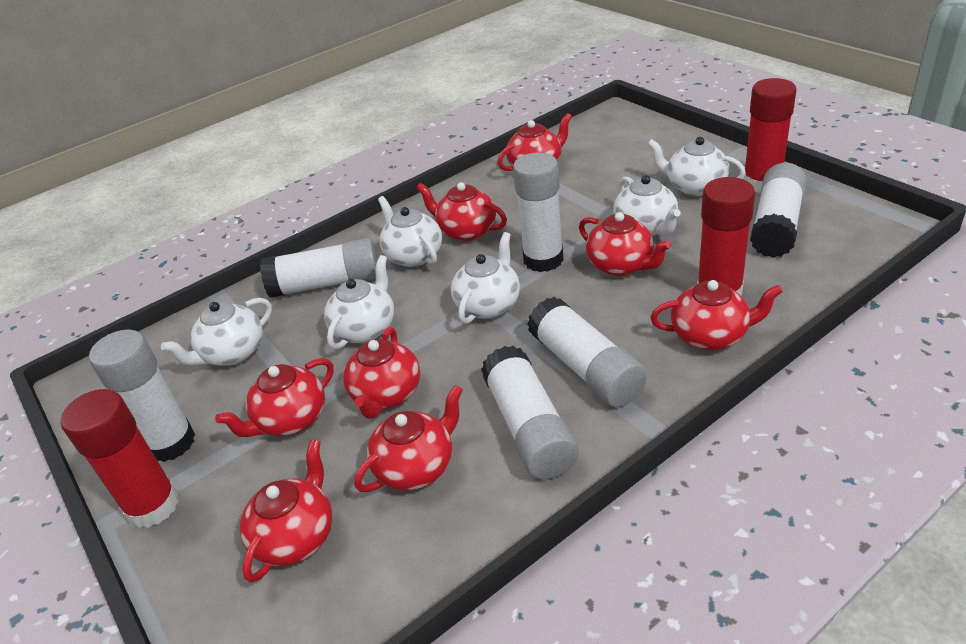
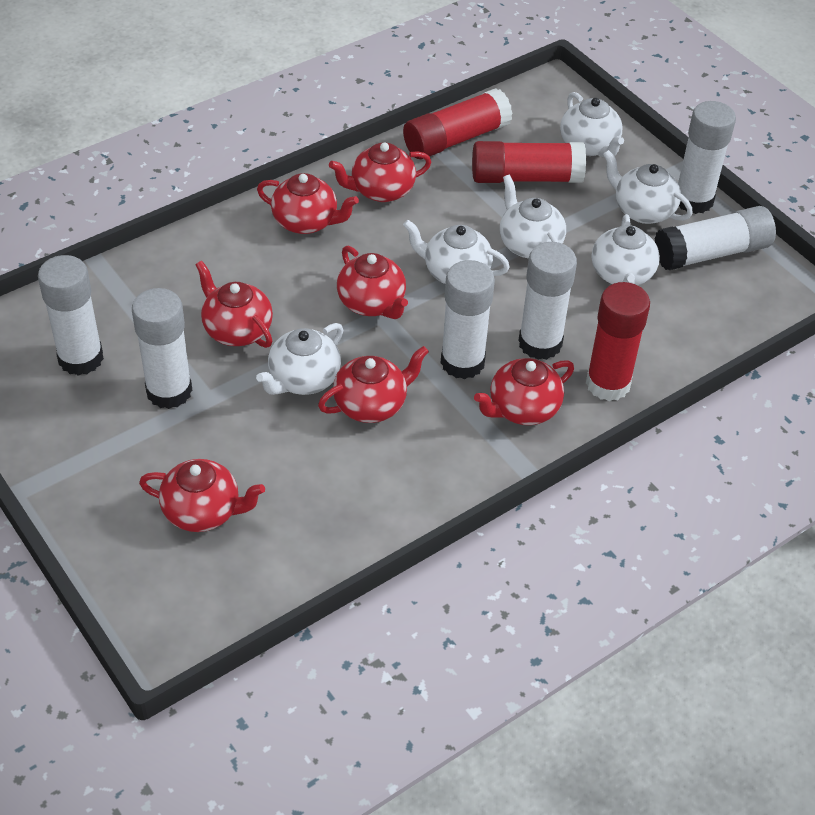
red teapot: 8 -> 7

